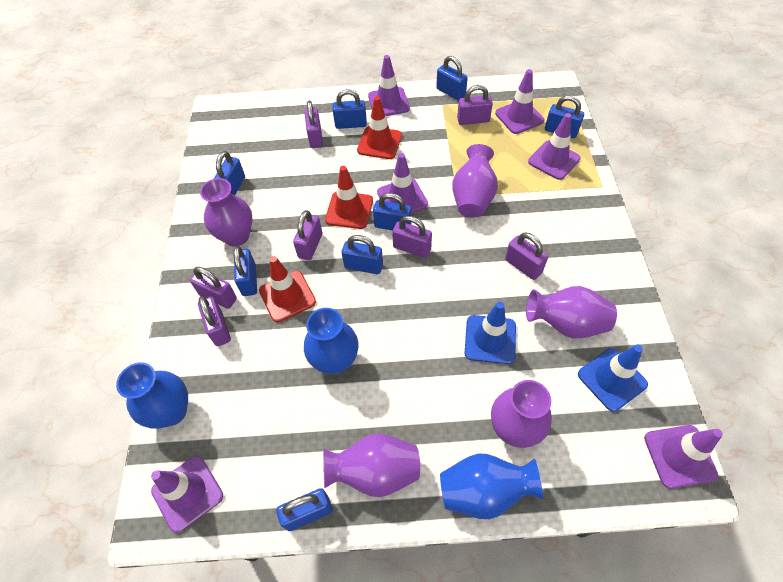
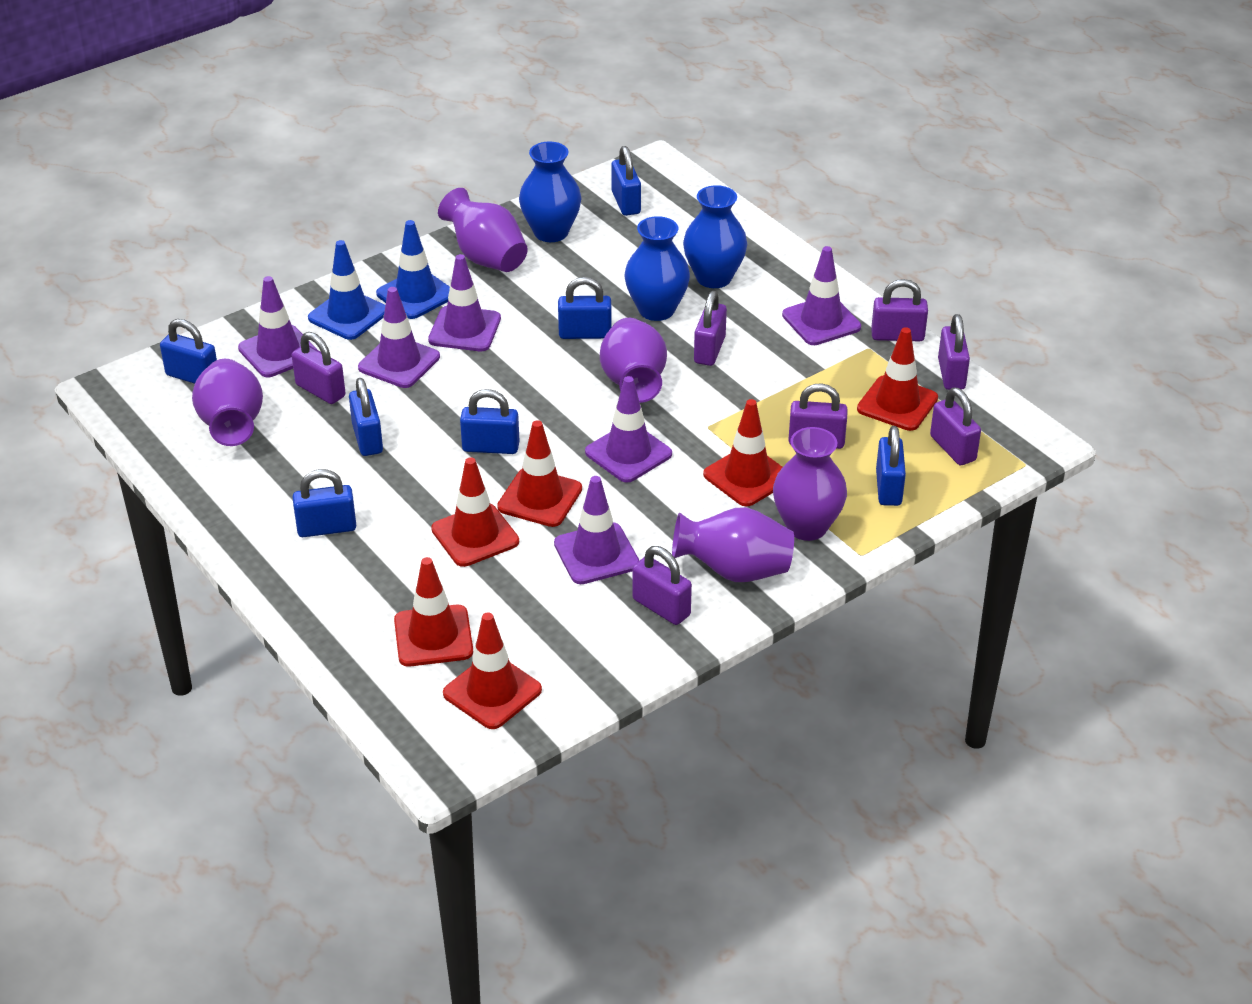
blue padlock: 8 -> 7
red traffic cone: 3 -> 6

